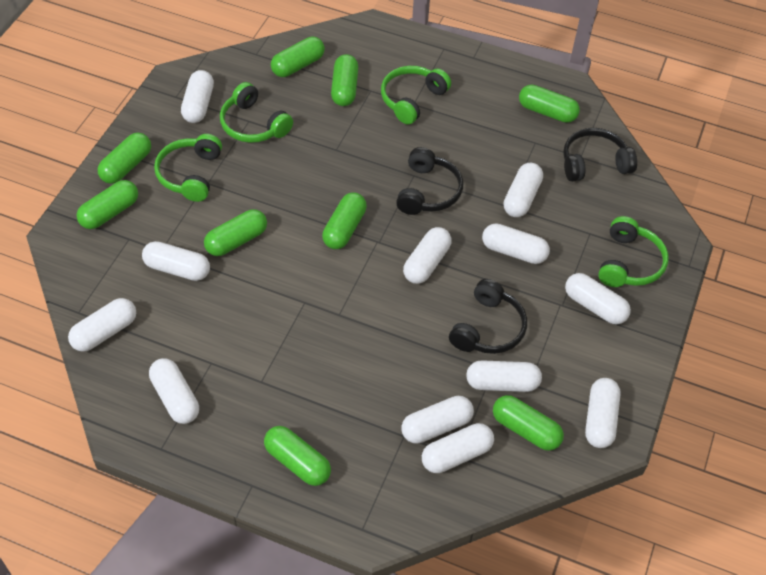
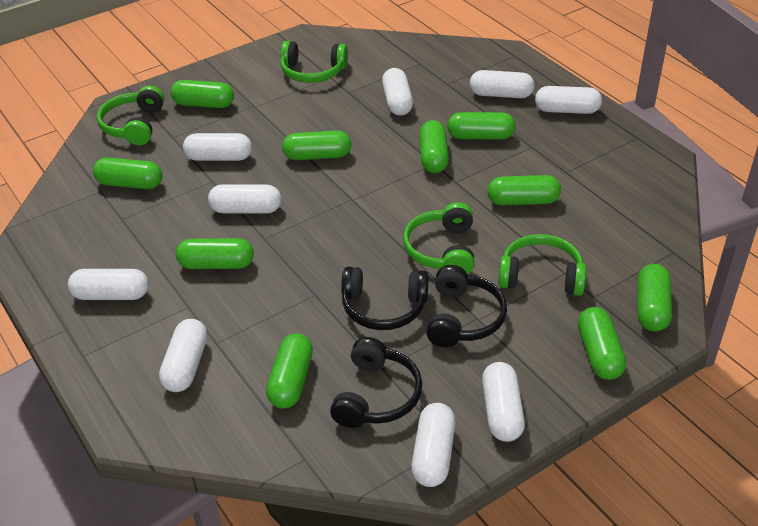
green capsule: 9 -> 10
white capsule: 12 -> 9

